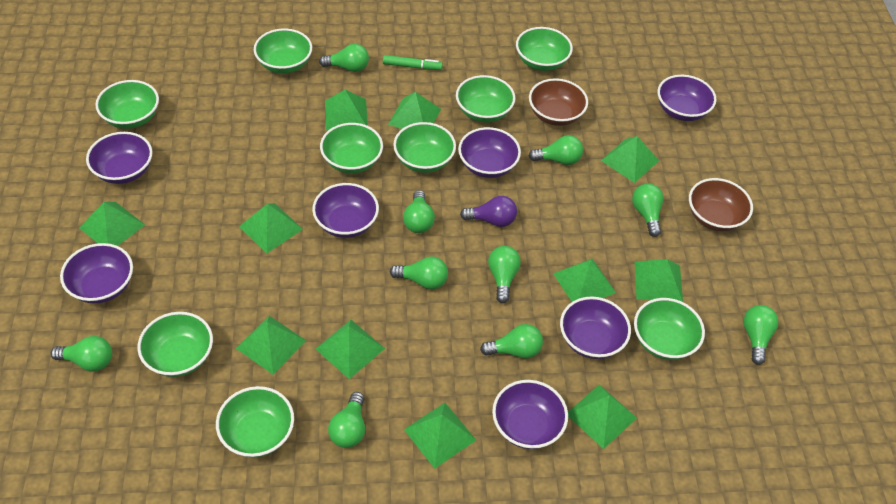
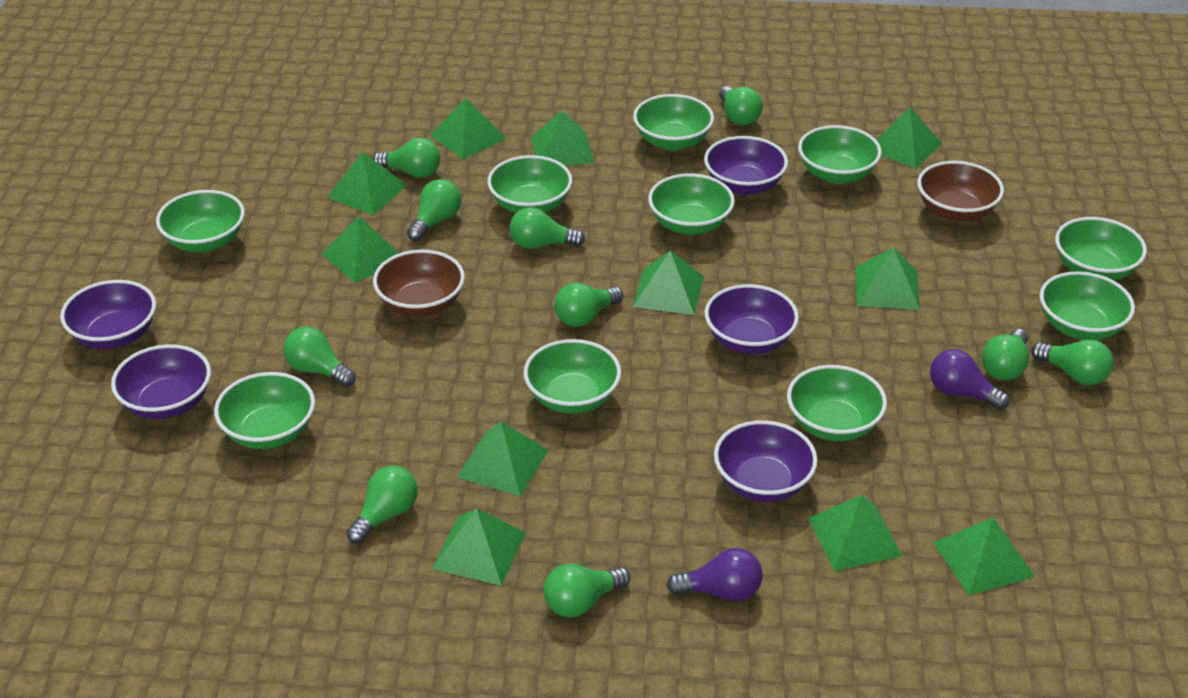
green bowl: 9 -> 10
green marker: 1 -> 0
purple bowl: 7 -> 5
purple light bulb: 1 -> 2

